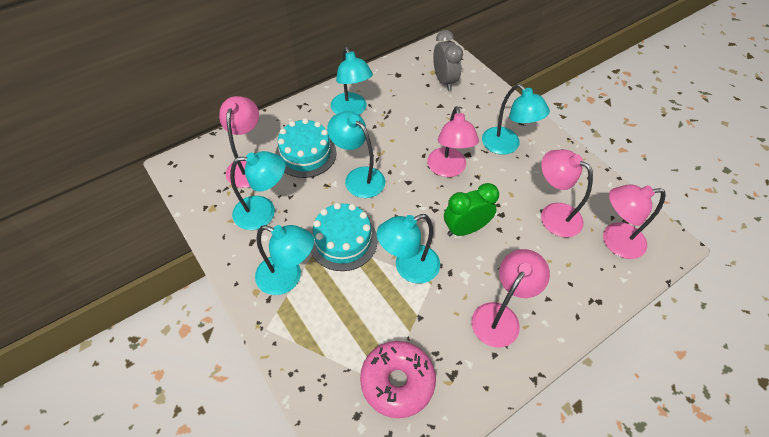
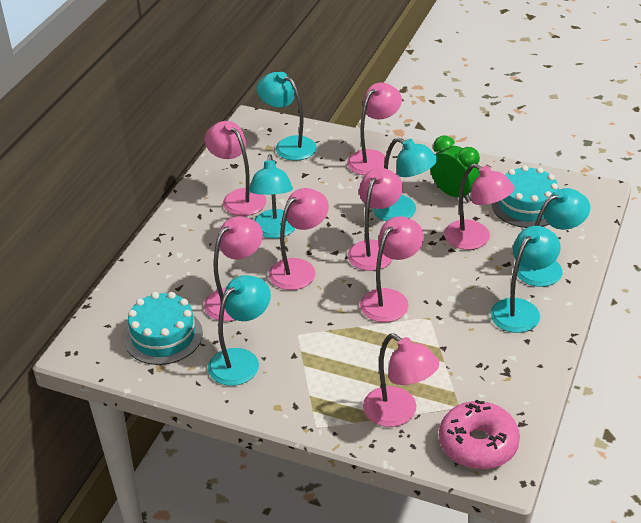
grey clock: 1 -> 0
pink lamp: 5 -> 8

